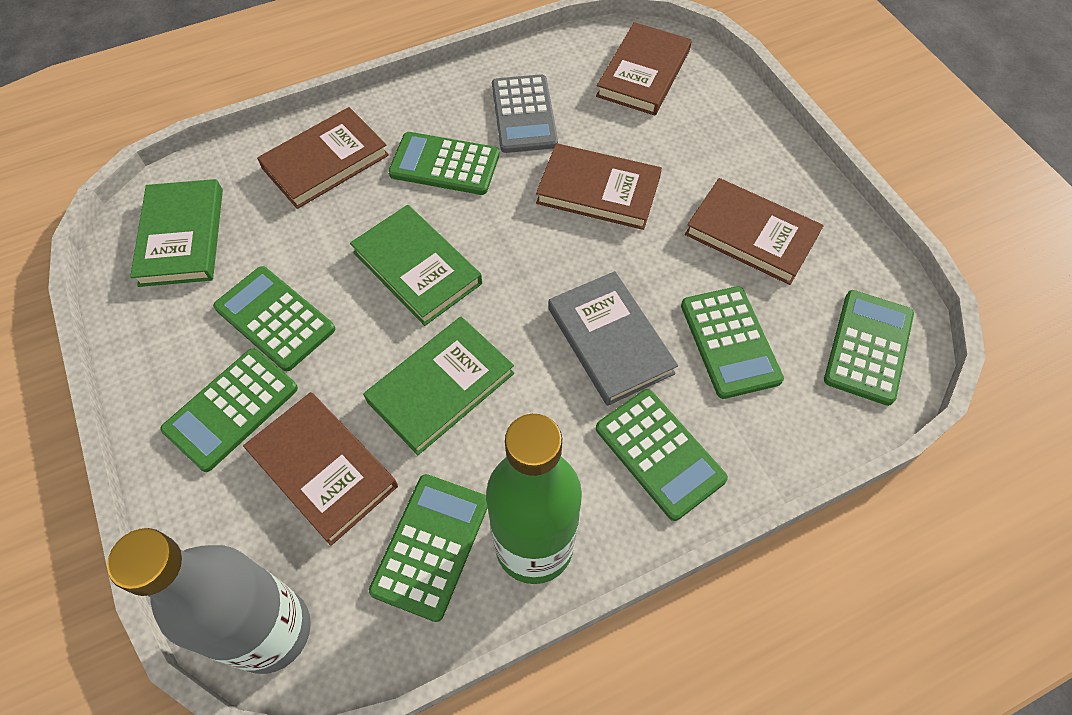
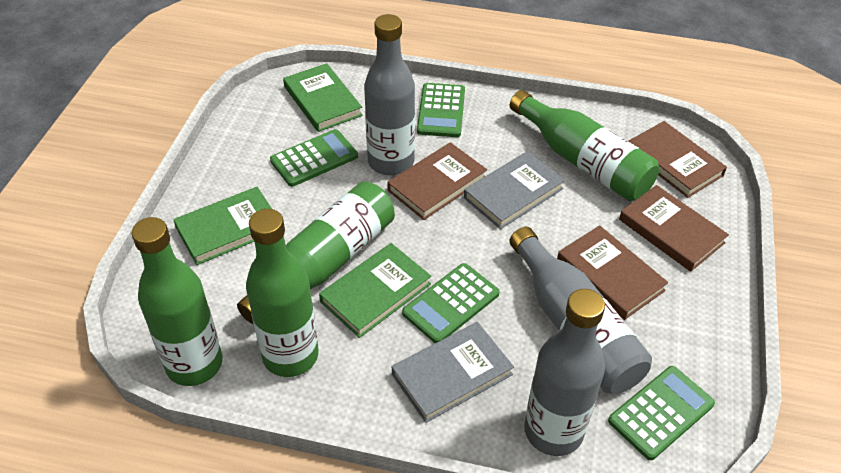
brown book: 5 -> 4
green bottle: 1 -> 4
green calculator: 7 -> 4
grey book: 1 -> 2
grey bottle: 1 -> 3
grey calculator: 1 -> 0

